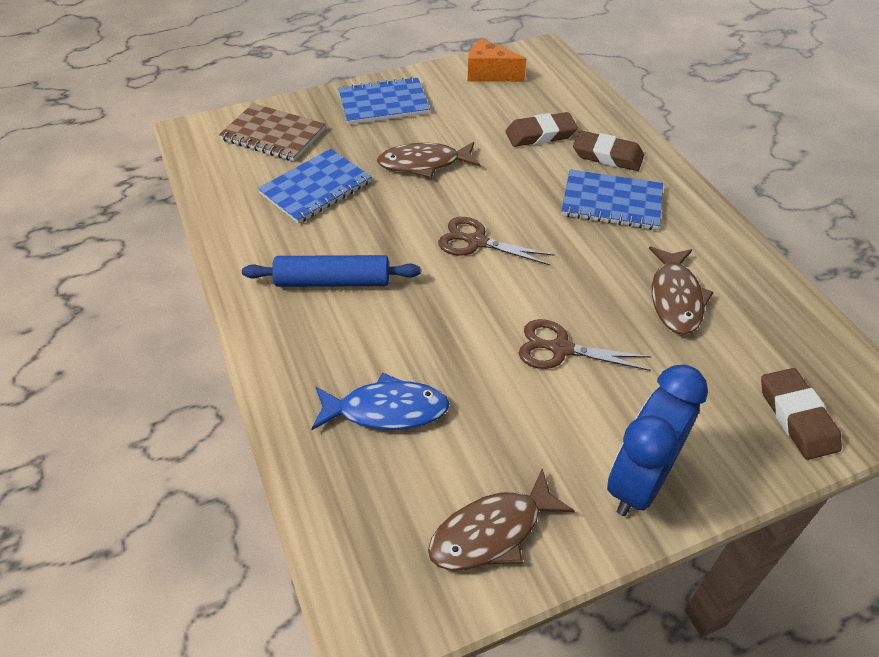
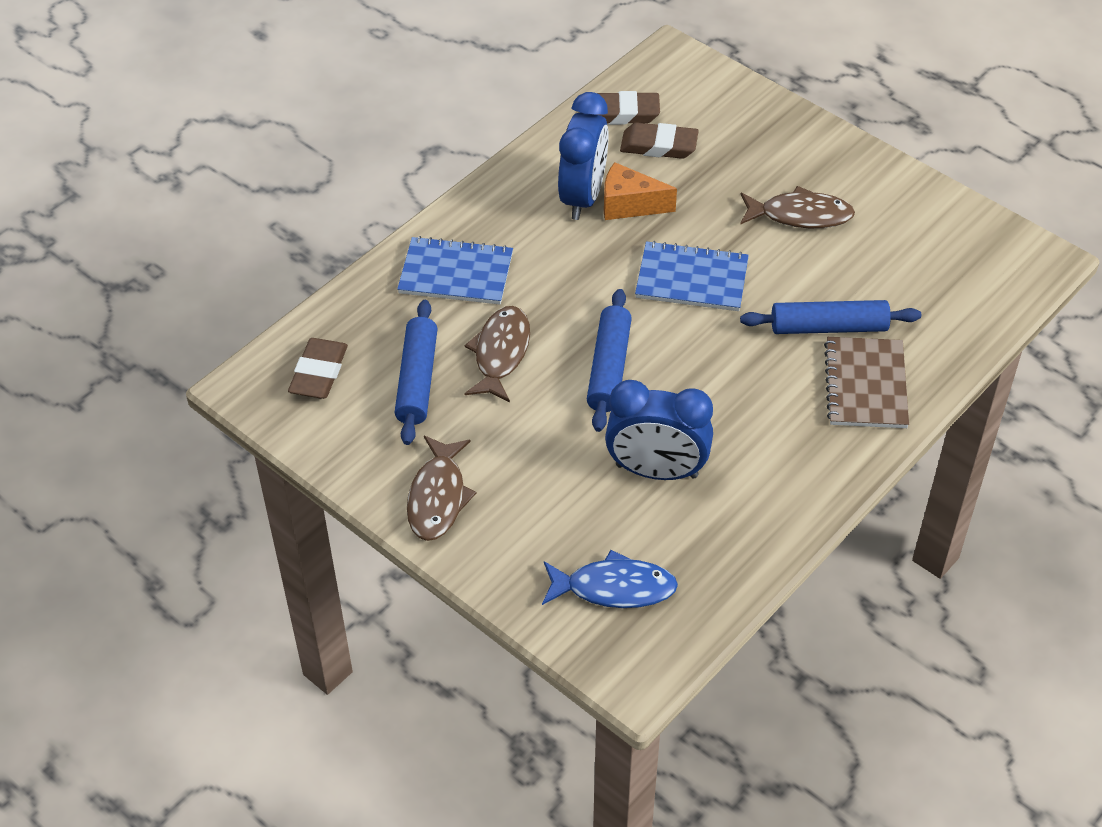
blue clock: 1 -> 2
blue notebook: 3 -> 2
blue rolling pin: 1 -> 3
brown scissors: 2 -> 0

